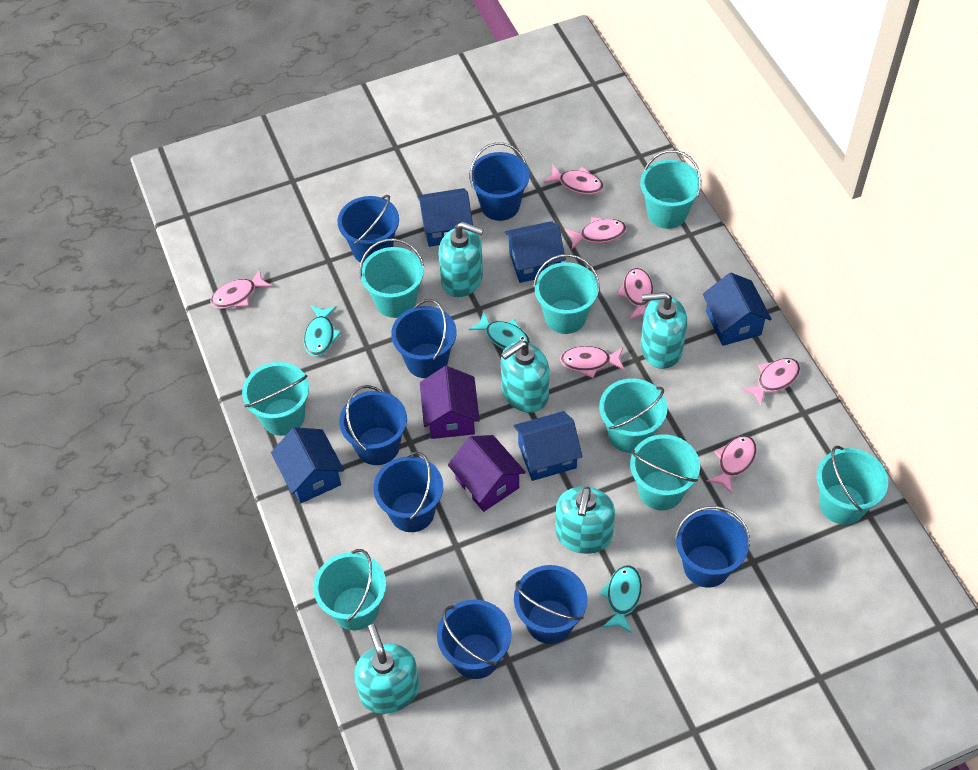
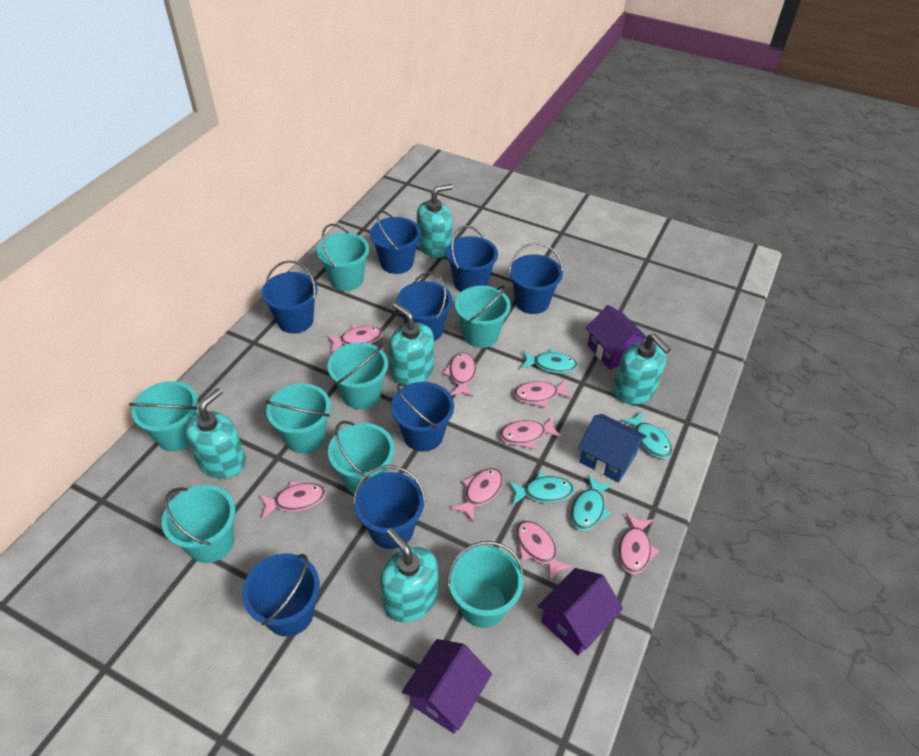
blue house: 5 -> 1
pink fish: 7 -> 8
purple house: 2 -> 3
turquoise fish: 3 -> 4

